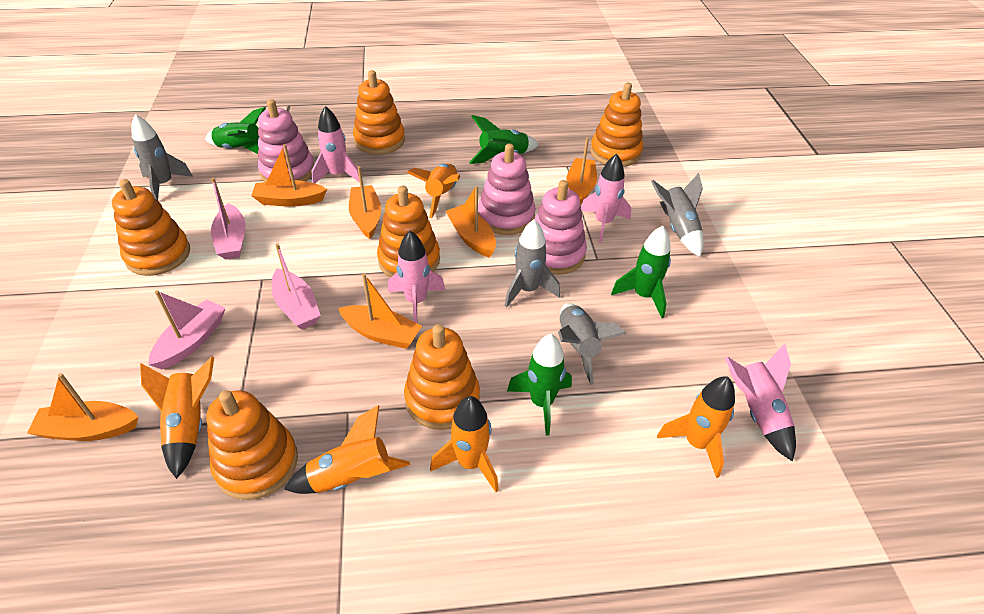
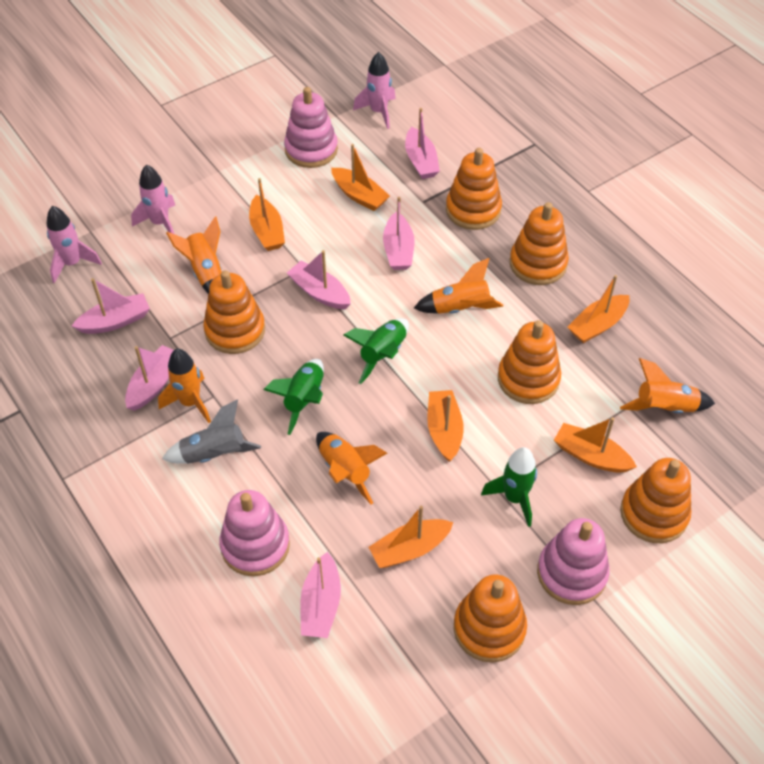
green rocket: 4 -> 3
grey rocket: 4 -> 1
pink boat: 3 -> 6
pink rocket: 4 -> 3

